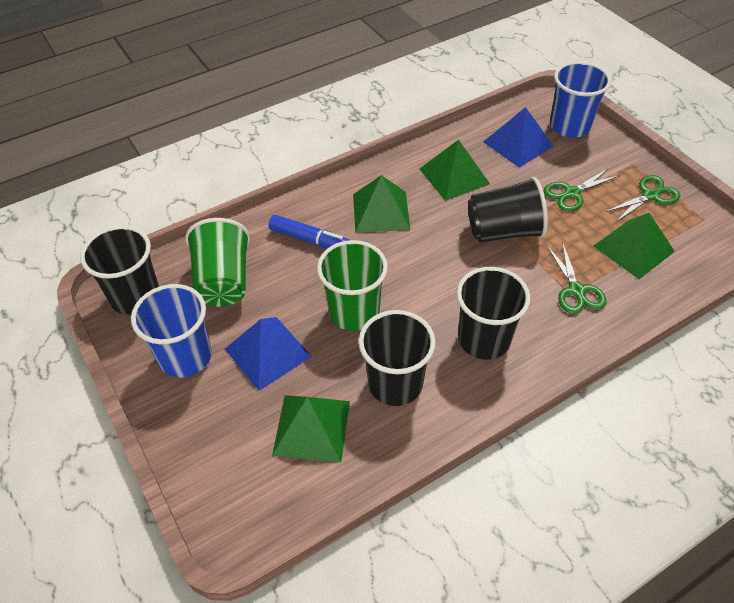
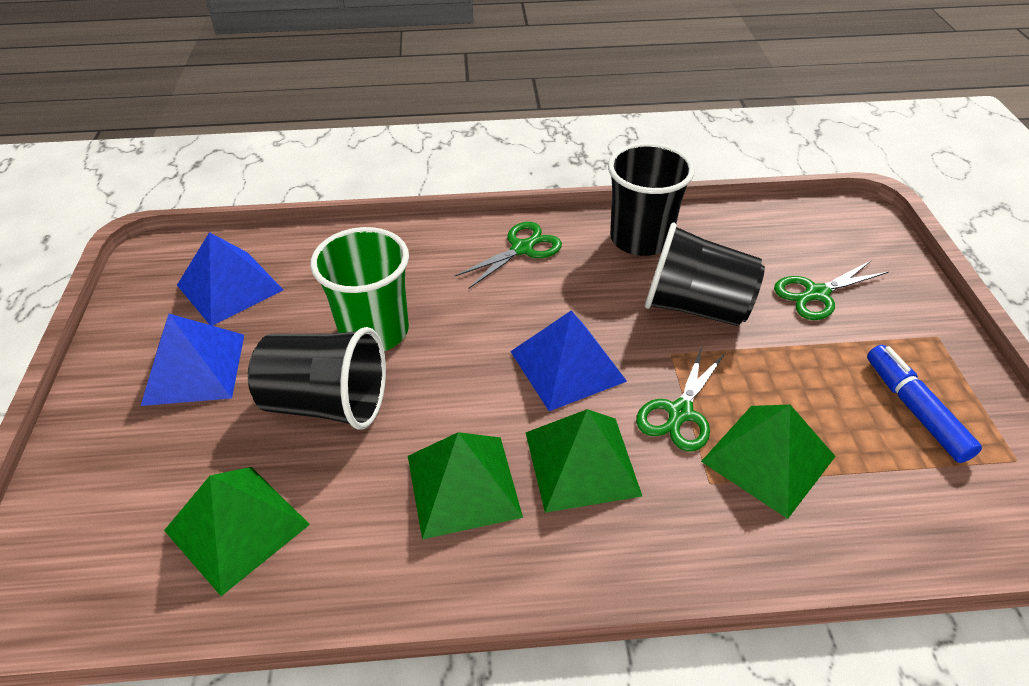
black cup: 4 -> 3
blue cup: 2 -> 0
blue pyramid: 2 -> 3
green cup: 2 -> 1

